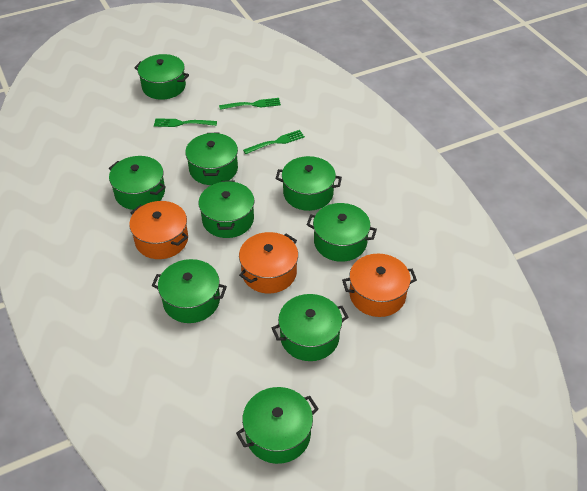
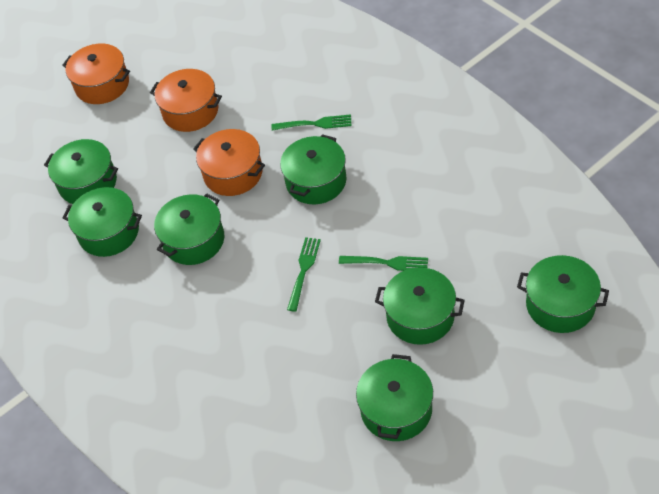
green pot: 9 -> 7

